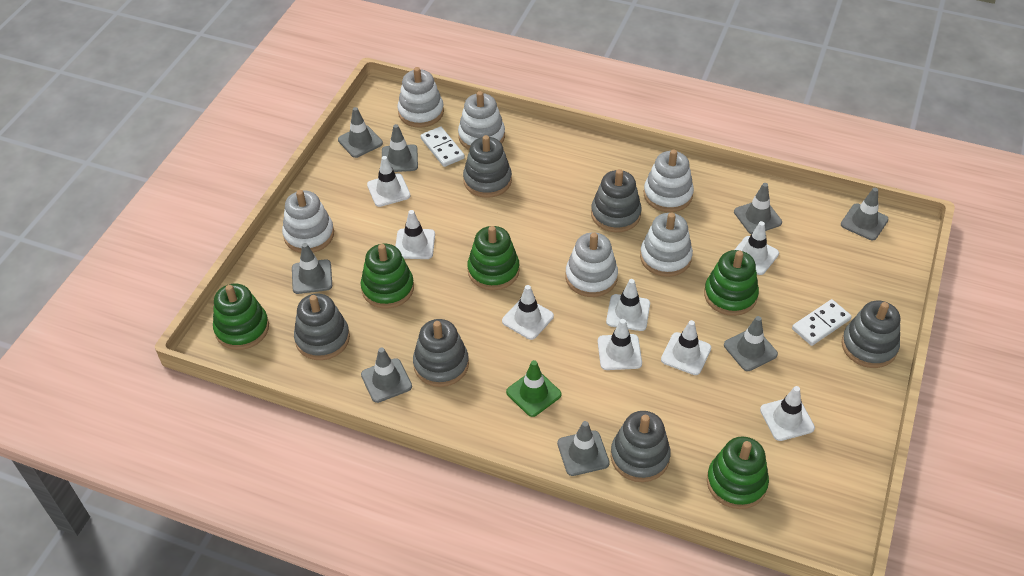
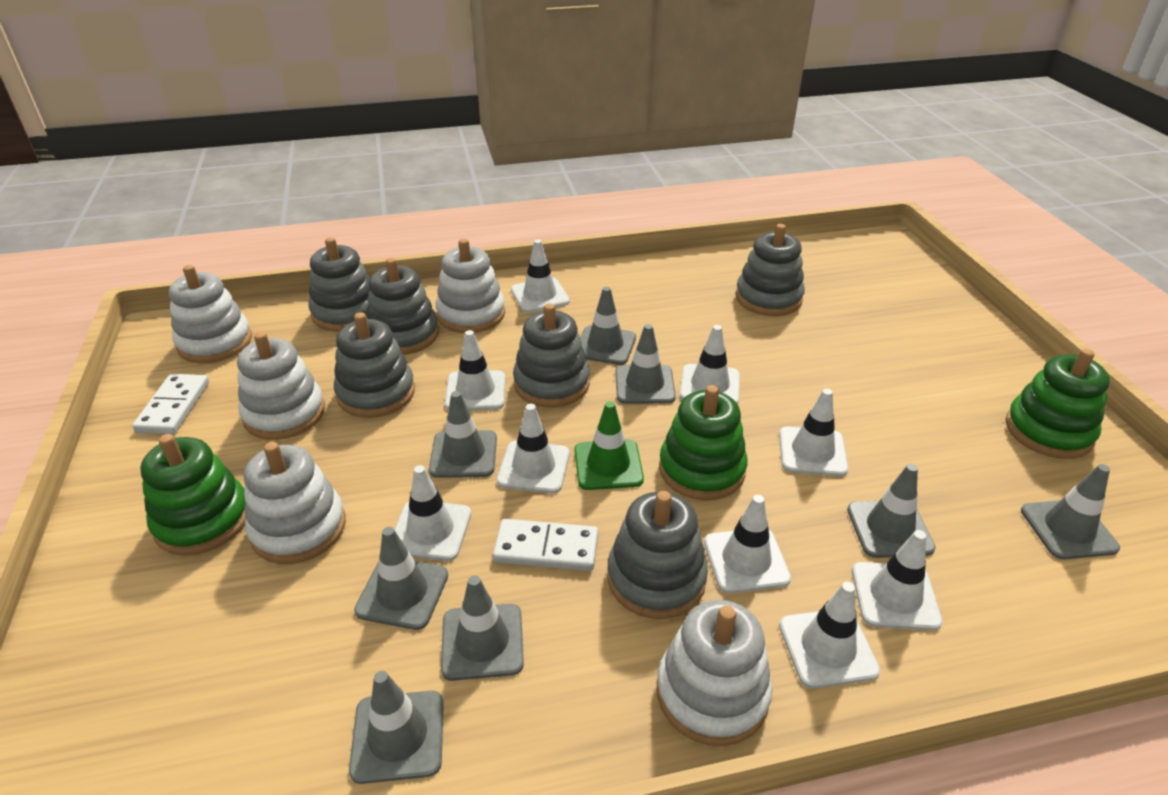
green stacking toy: 5 -> 3
white stacking toy: 6 -> 5
white traffic cone: 8 -> 9

